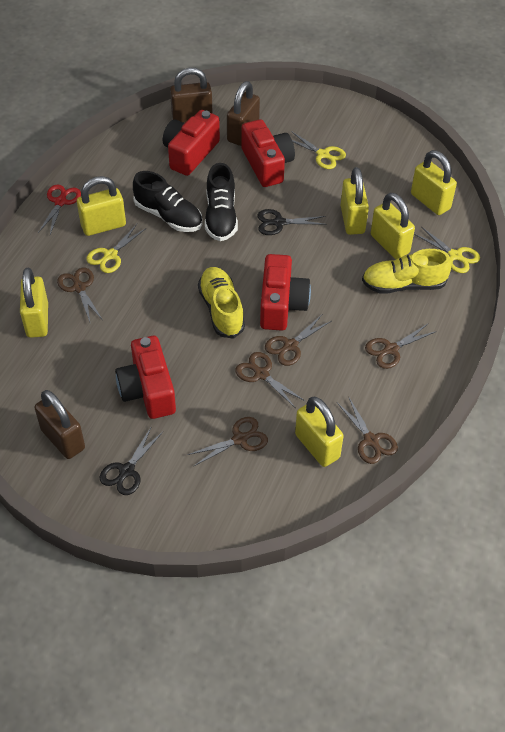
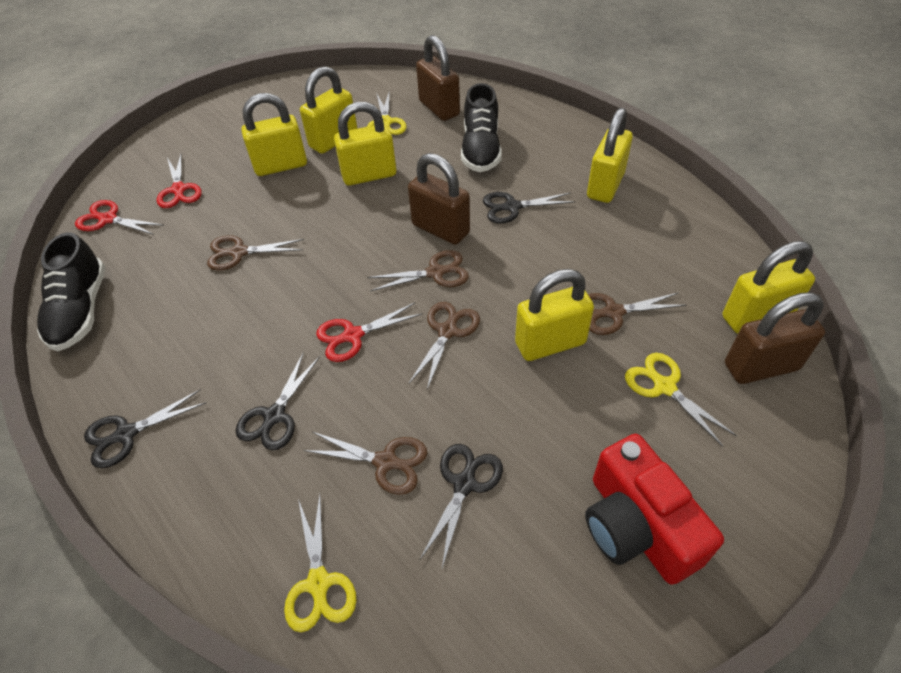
black scissors: 2 -> 4
brown scissors: 6 -> 5
red camera: 4 -> 1
red scissors: 1 -> 3
yellow shoe: 2 -> 0

